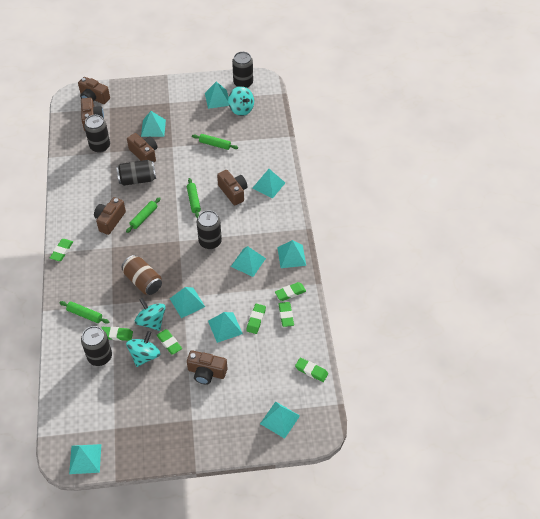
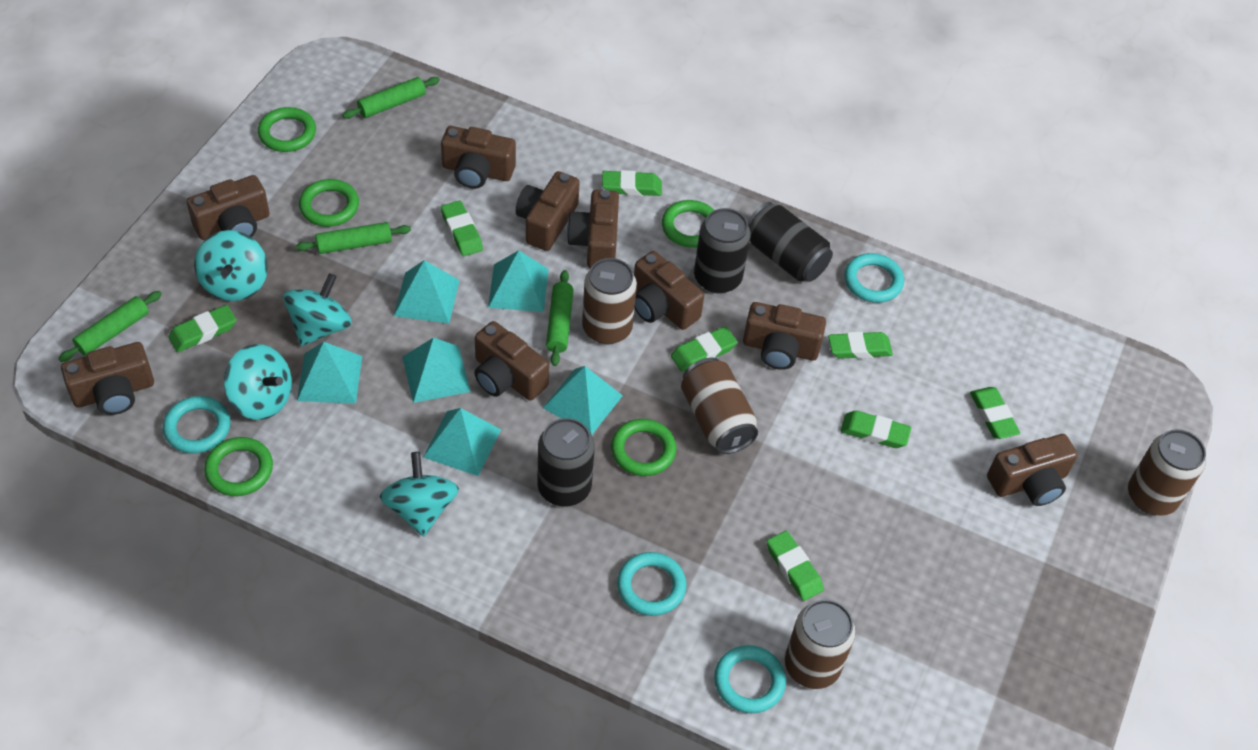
black can: 5 -> 3
brown camera: 6 -> 9
brown can: 1 -> 4
green eraser: 7 -> 8
green ring: 0 -> 5
turquoise pyramid: 9 -> 6
turquoise ring: 0 -> 4
turquoise spinning top: 3 -> 4

